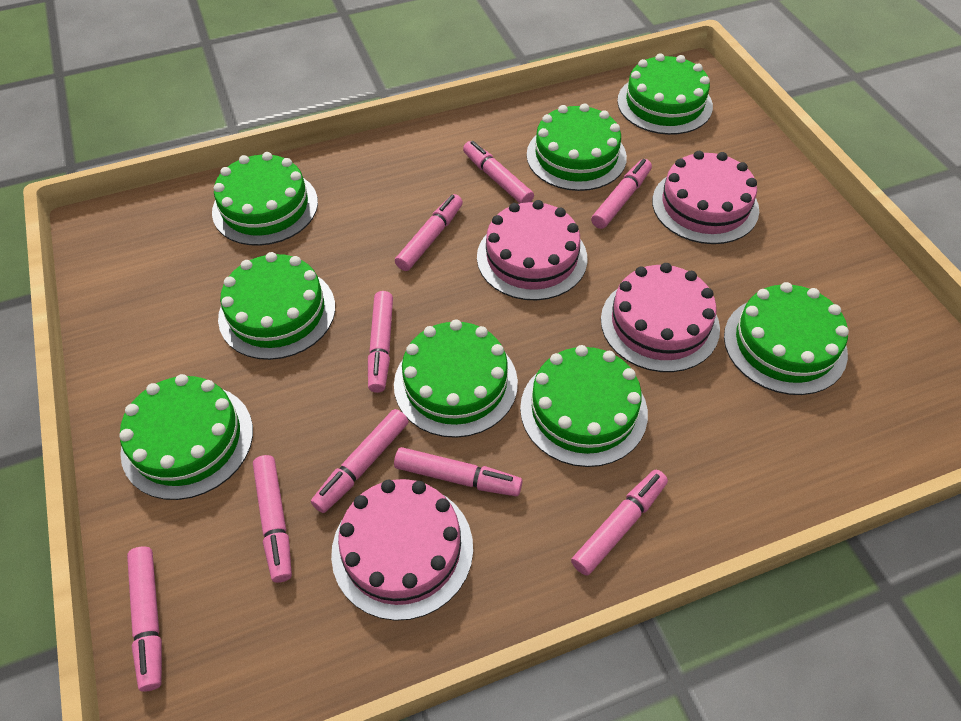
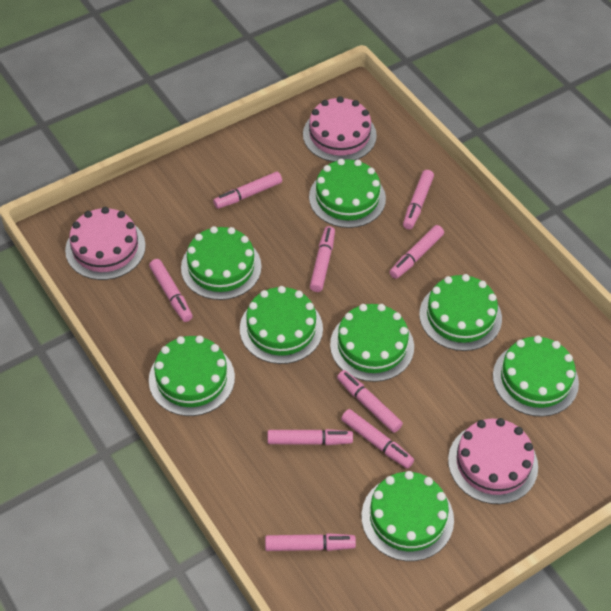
pink cake: 4 -> 3

